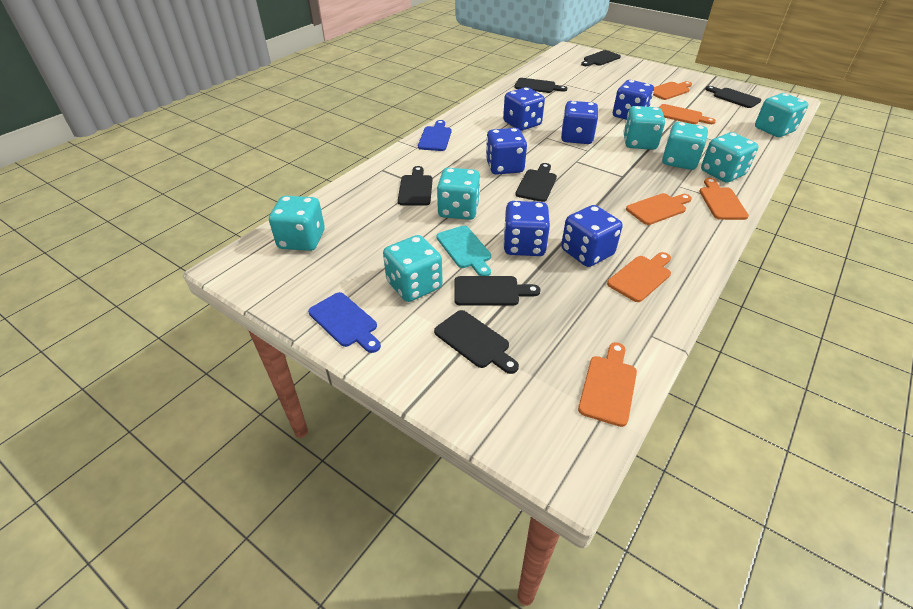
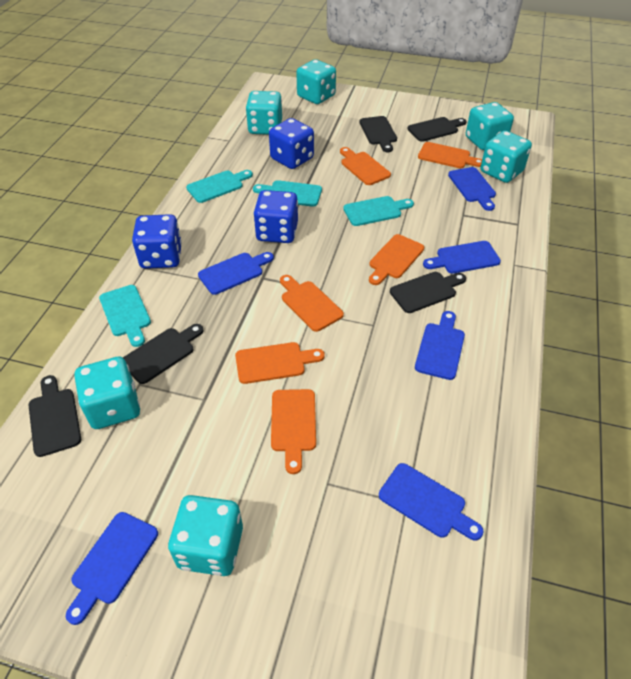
black cutting board: 7 -> 5
blue cutting board: 2 -> 6
blue dice: 6 -> 3
turquoise cutting board: 1 -> 4
turquoise dice: 7 -> 6

